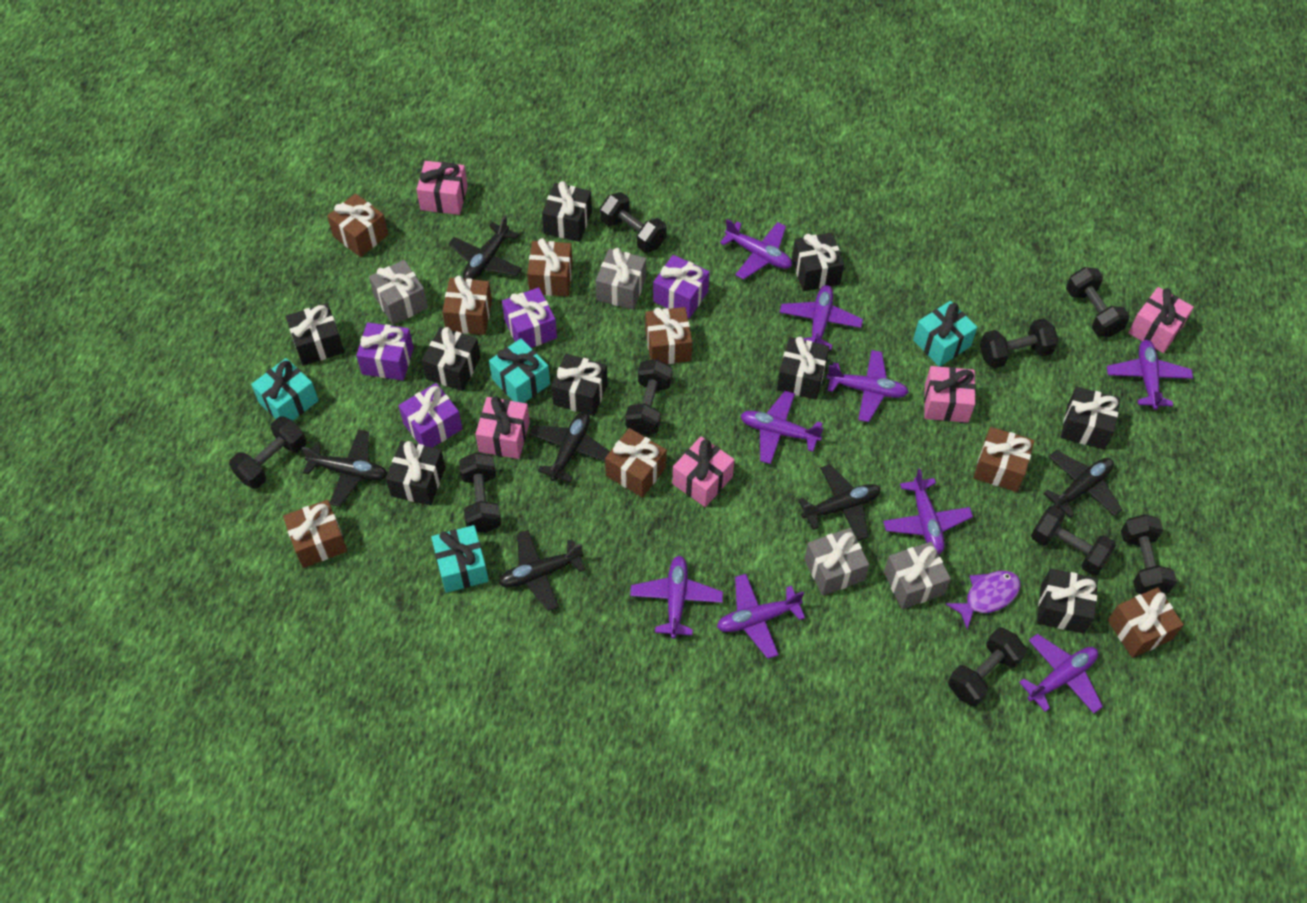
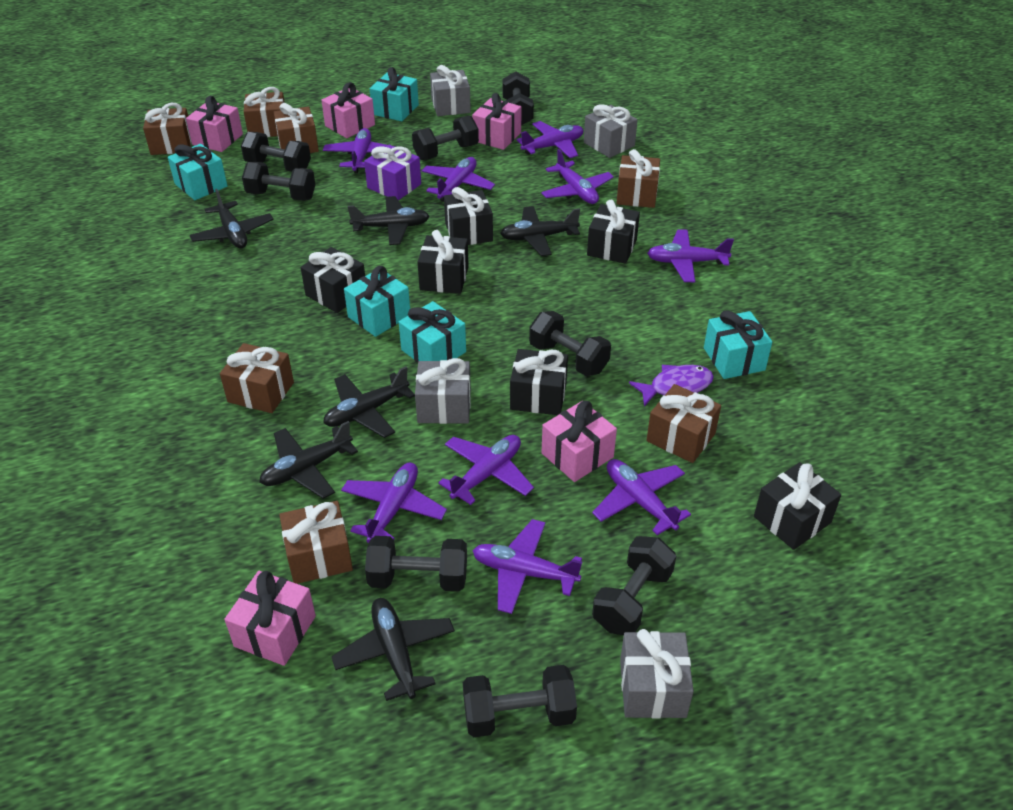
black dumbbell: 9 -> 8
black gift: 9 -> 6
brown gift: 8 -> 7
purple gift: 4 -> 1
turquoise gift: 4 -> 5

